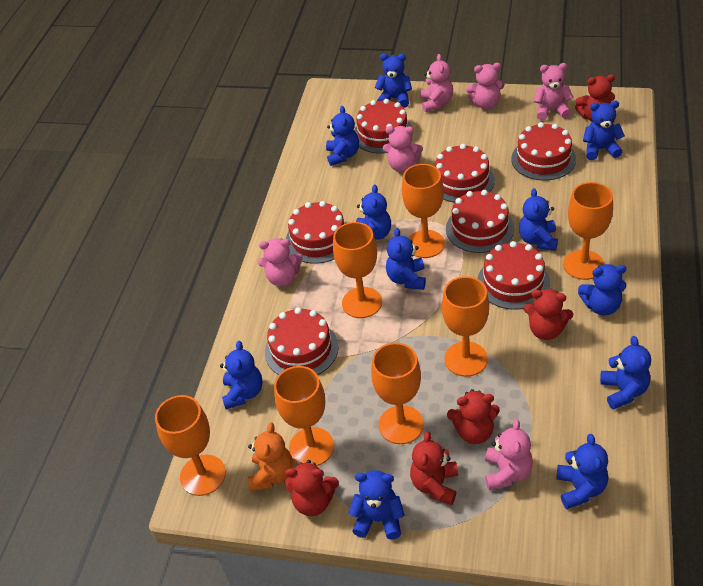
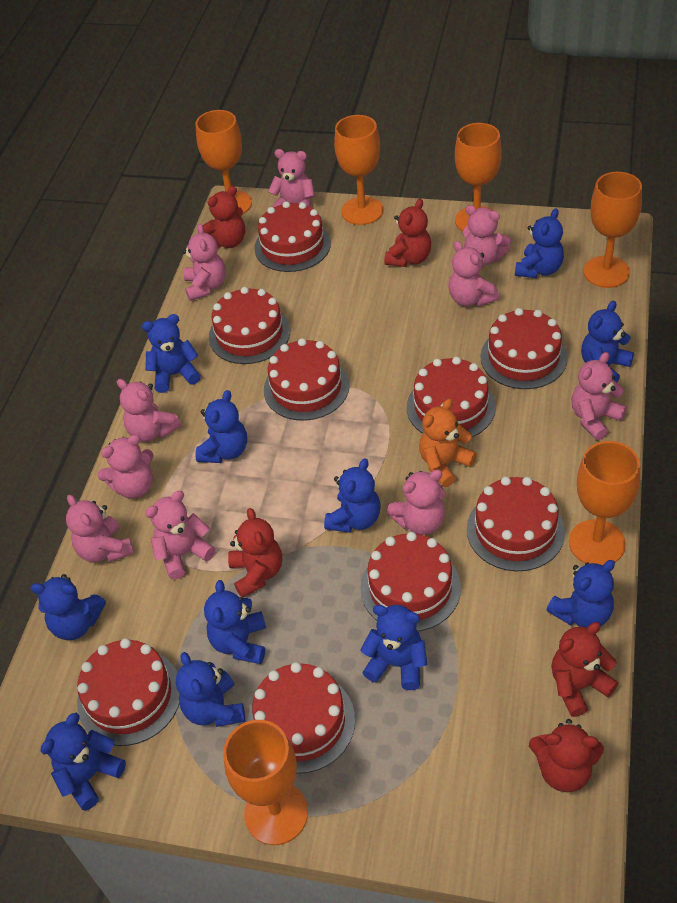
orange goblet: 7 -> 6
pink teddy bear: 6 -> 10
red cake: 7 -> 9

